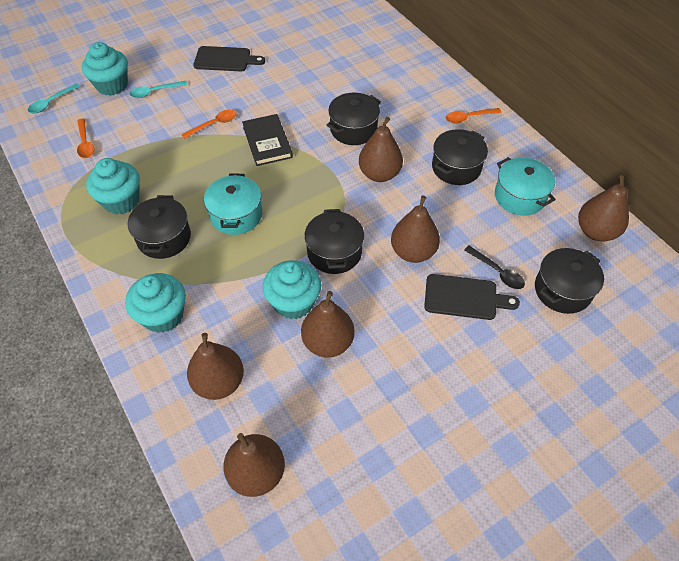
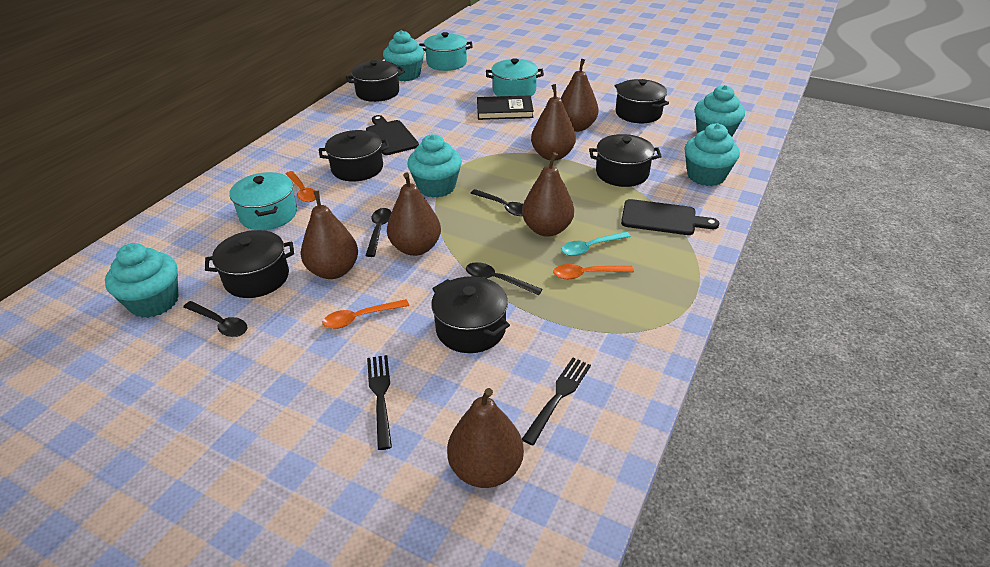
black fork: 0 -> 2
black pot: 5 -> 6
black spoon: 1 -> 4
turquoise cupcake: 4 -> 5
turquoise pot: 2 -> 3
turquoise spoon: 2 -> 1

